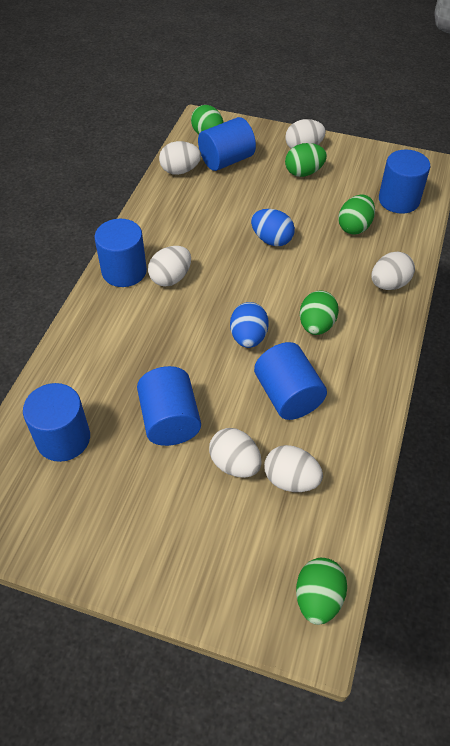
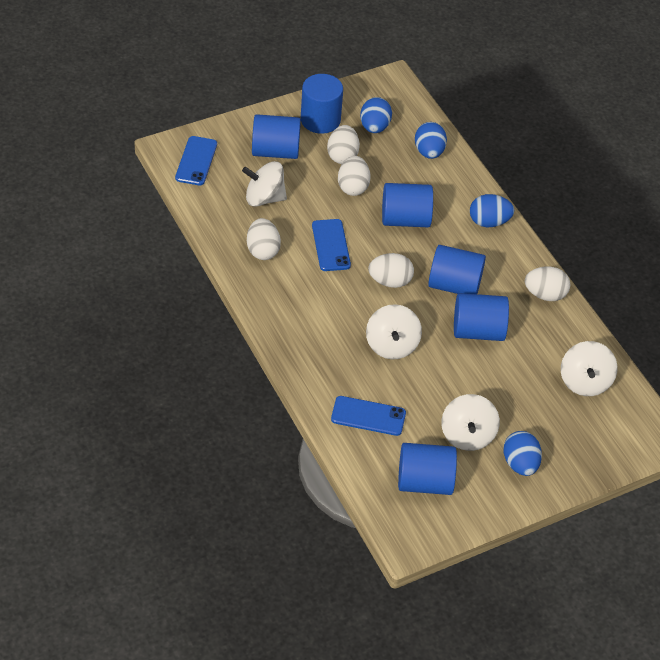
blue egg: 2 -> 4
blue phone: 0 -> 3
green egg: 5 -> 0
white egg: 6 -> 5
white spinning top: 0 -> 4

